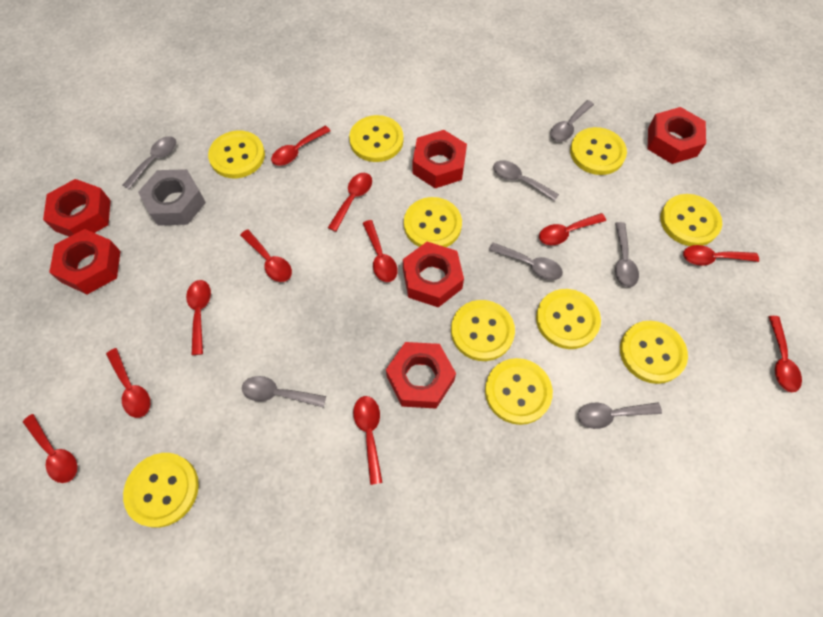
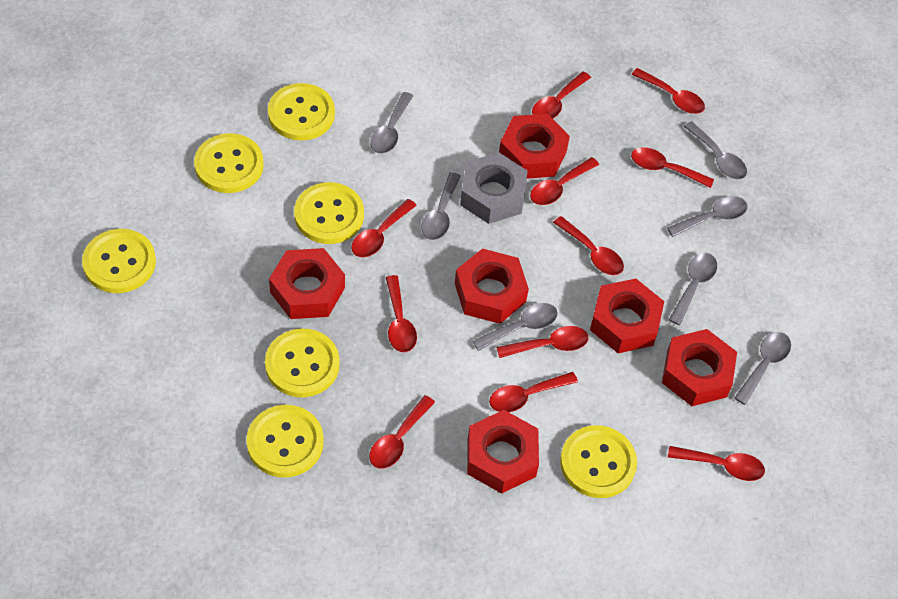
yellow button: 10 -> 7

